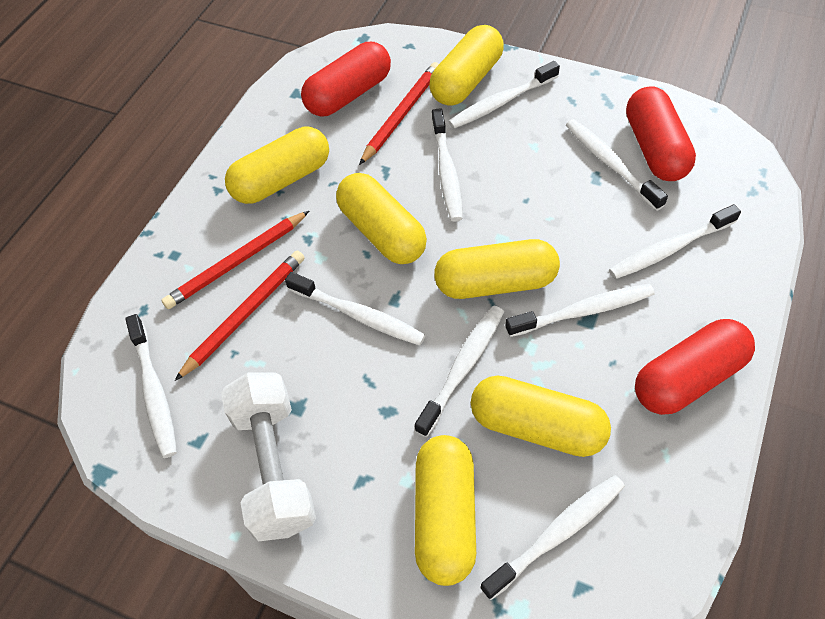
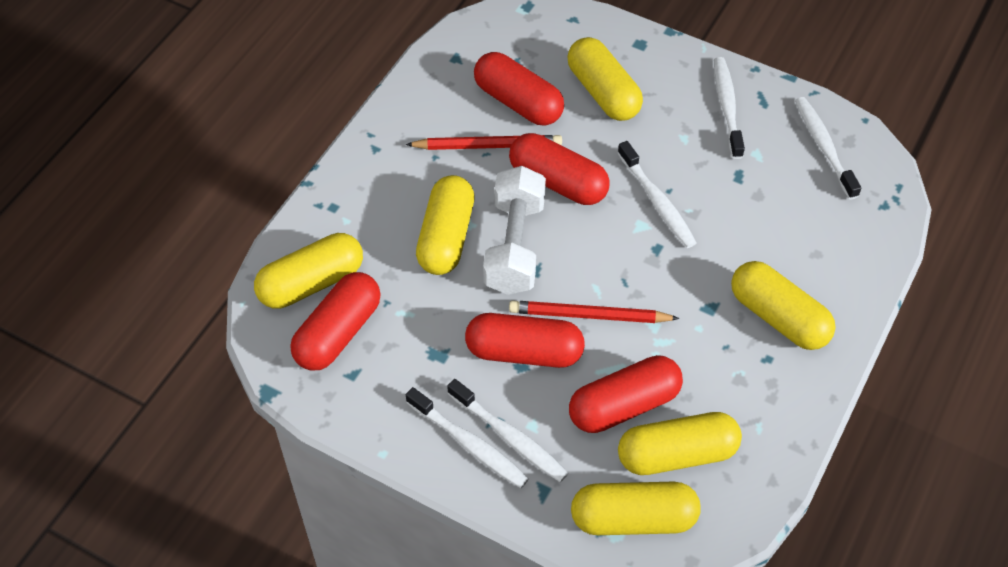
red capsule: 3 -> 5
red pencil: 3 -> 2
white toothbrush: 9 -> 5

